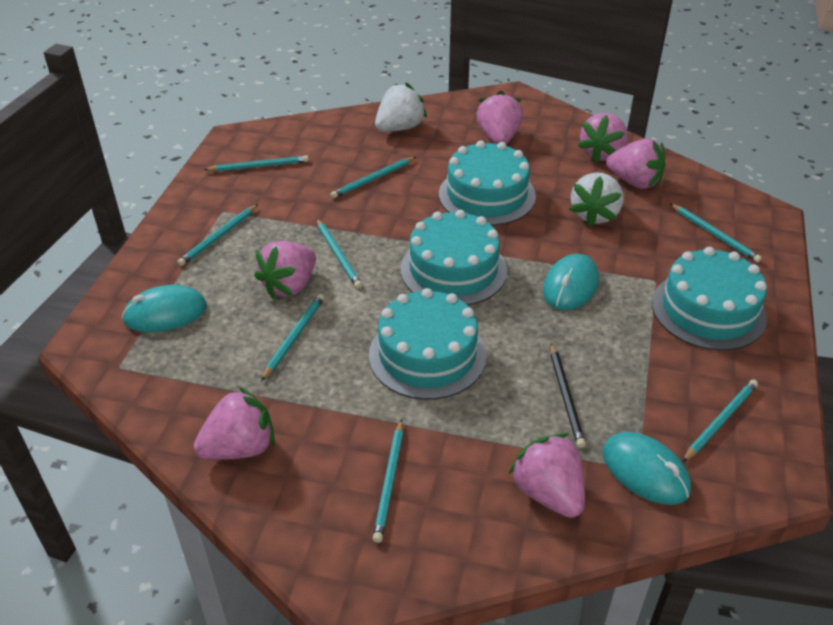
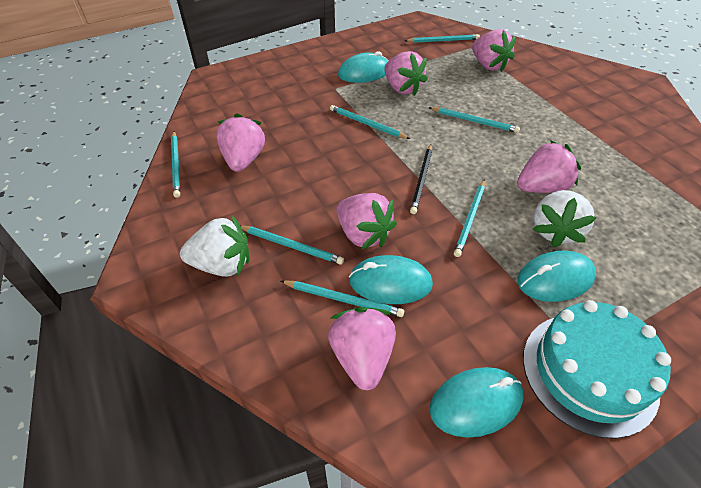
turquoise cake: 4 -> 1
turquoise mouse: 3 -> 4
turquoise pencil: 8 -> 7

